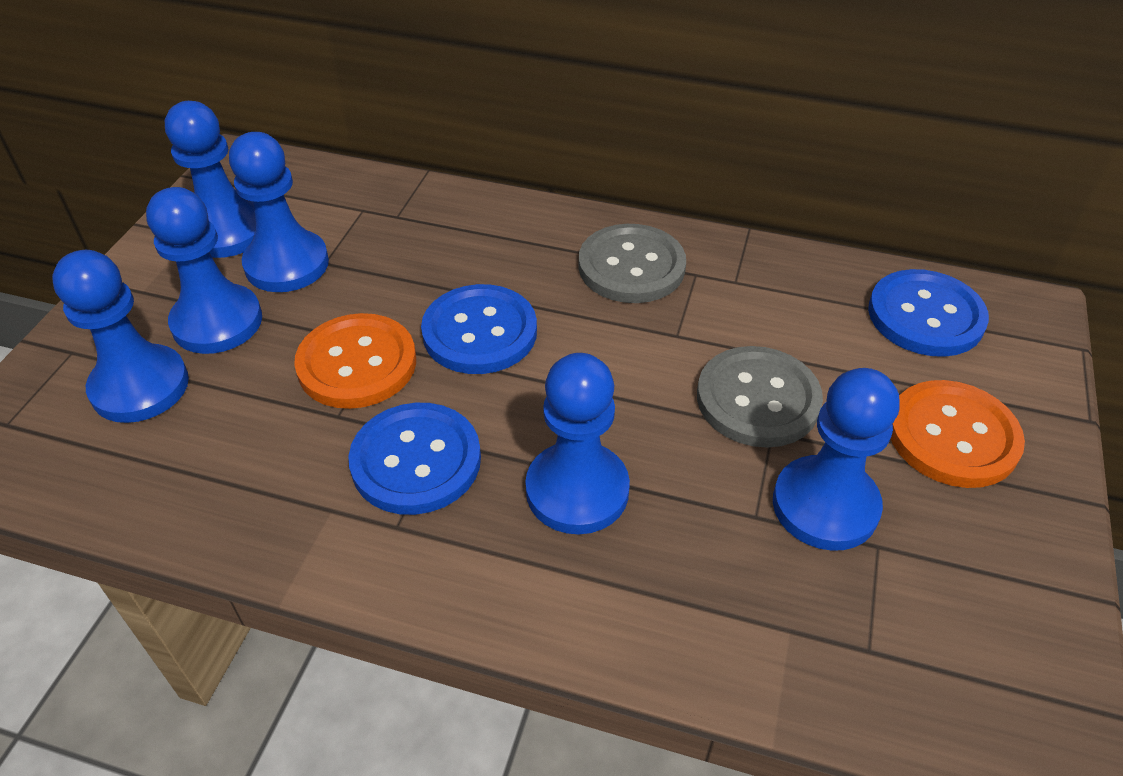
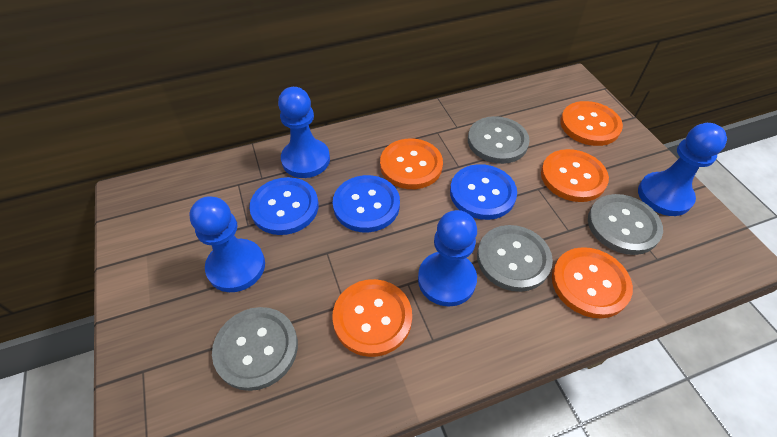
blue pawn: 6 -> 4
grey button: 2 -> 4
orange button: 2 -> 5

